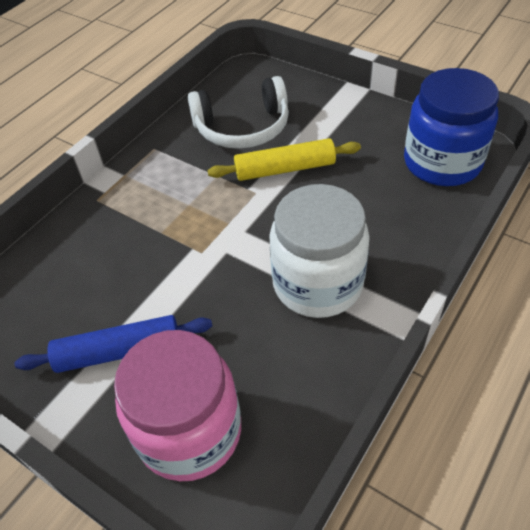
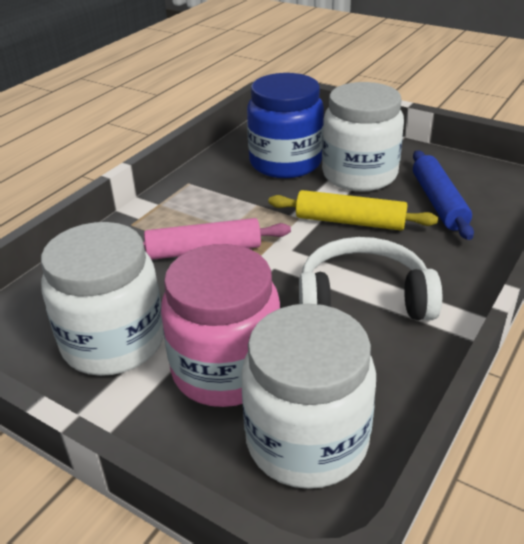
pink rolling pin: 0 -> 1
white jar: 1 -> 3

